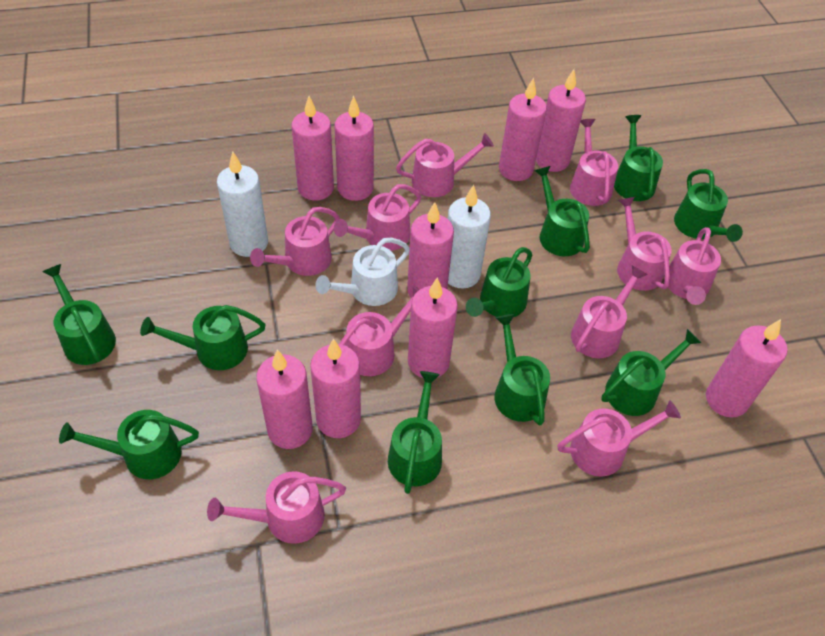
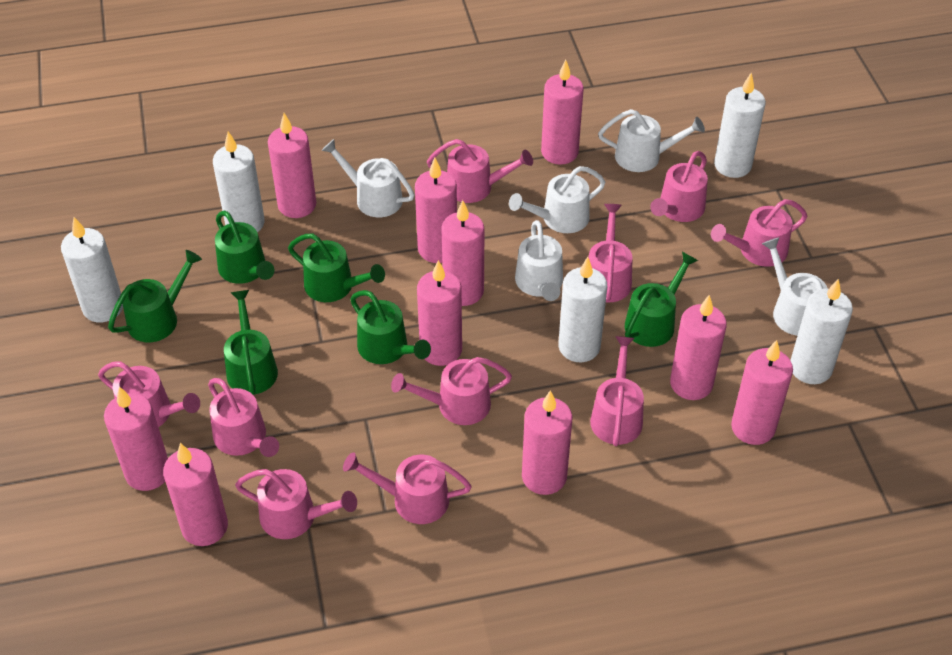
green watering can: 10 -> 6
pink candle: 9 -> 10
white candle: 2 -> 5
white watering can: 1 -> 5

